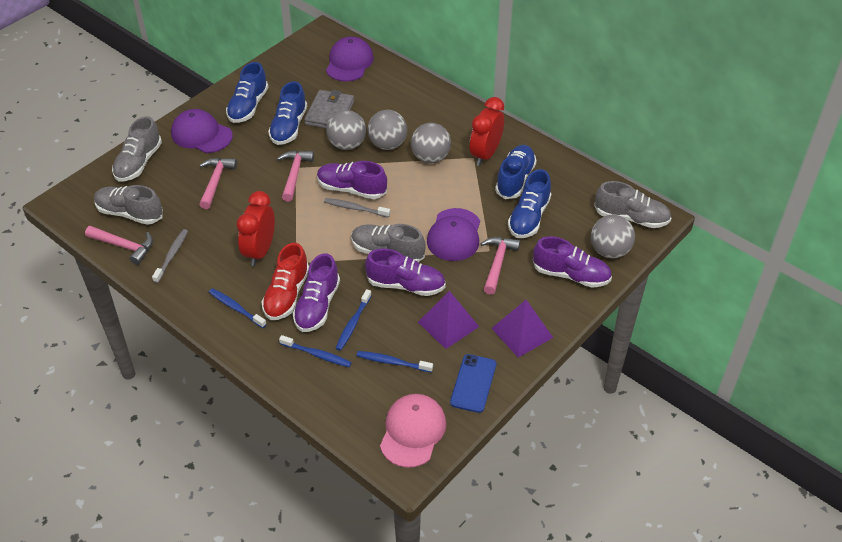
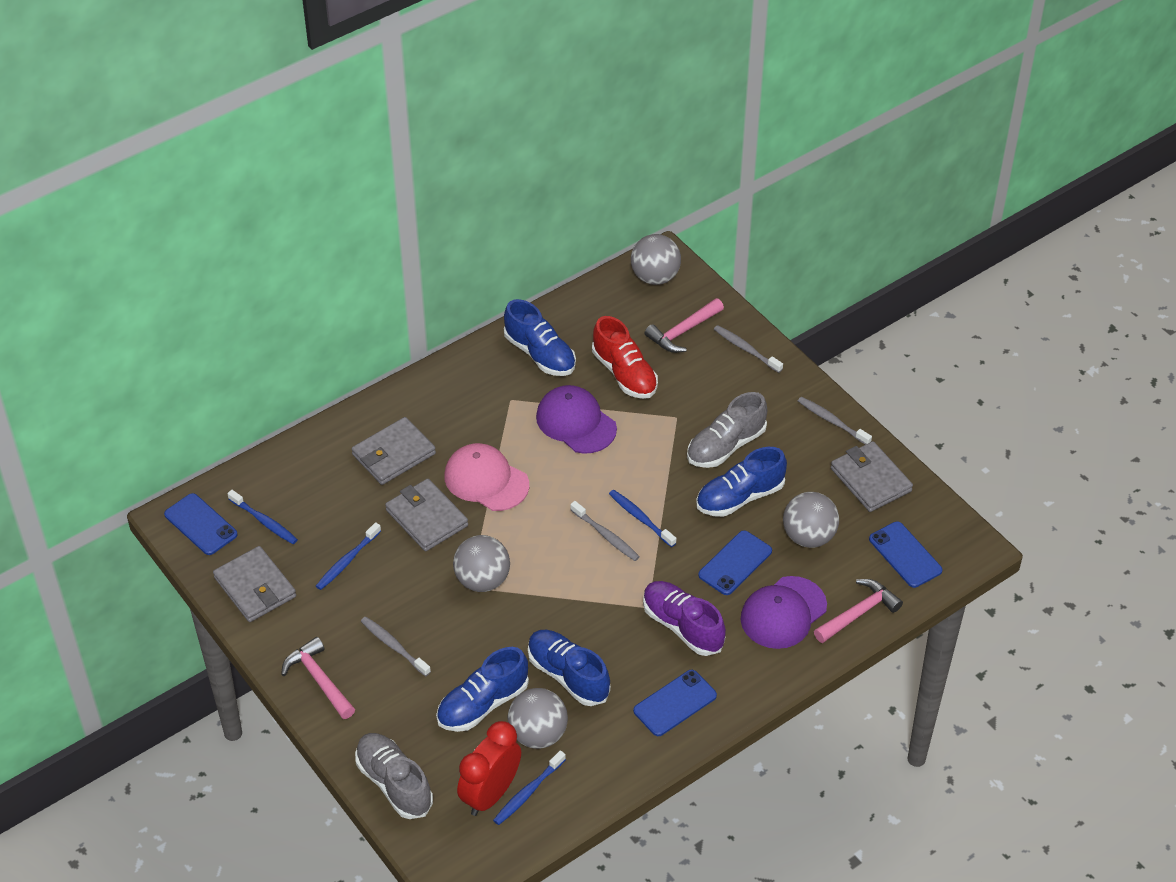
blue phone: 1 -> 4
grey shoe: 4 -> 2
grey toothbrush: 2 -> 4
grey wallet: 1 -> 4
pink hammer: 4 -> 3
purple cap: 3 -> 2
purple pyramid: 2 -> 0
purple shoe: 4 -> 1
red clock: 2 -> 1

